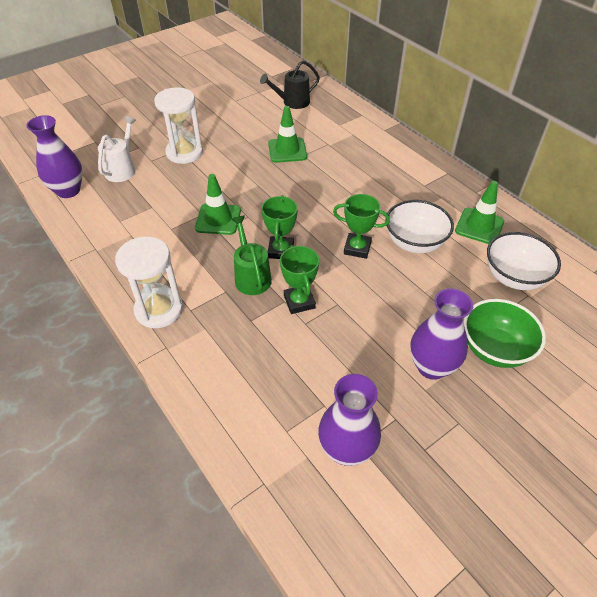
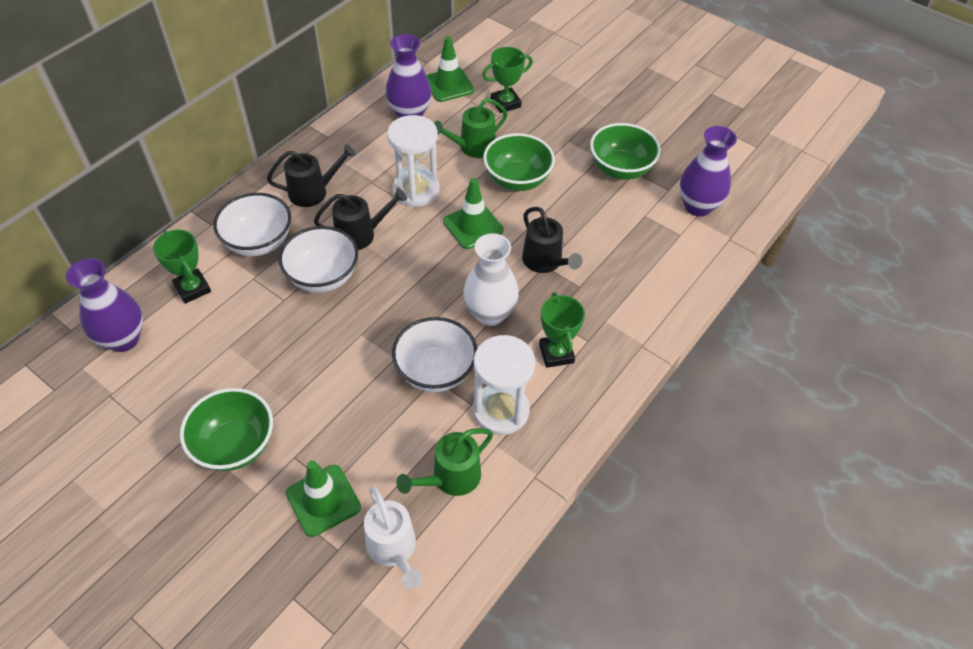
black watering can: 1 -> 3
green bowl: 1 -> 3
green watering can: 1 -> 2
white bowl: 2 -> 3
white vase: 0 -> 1

